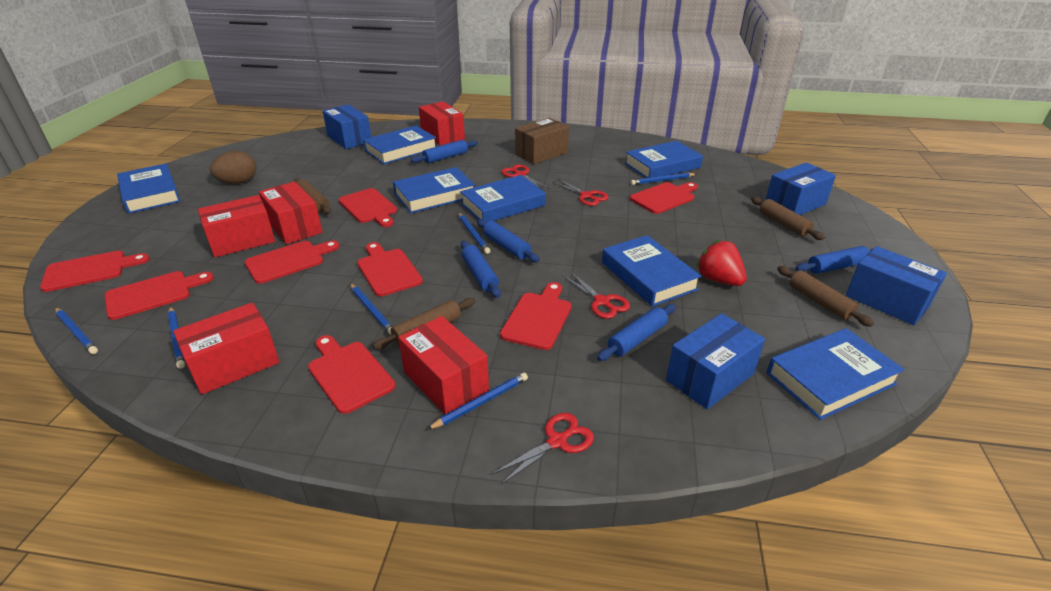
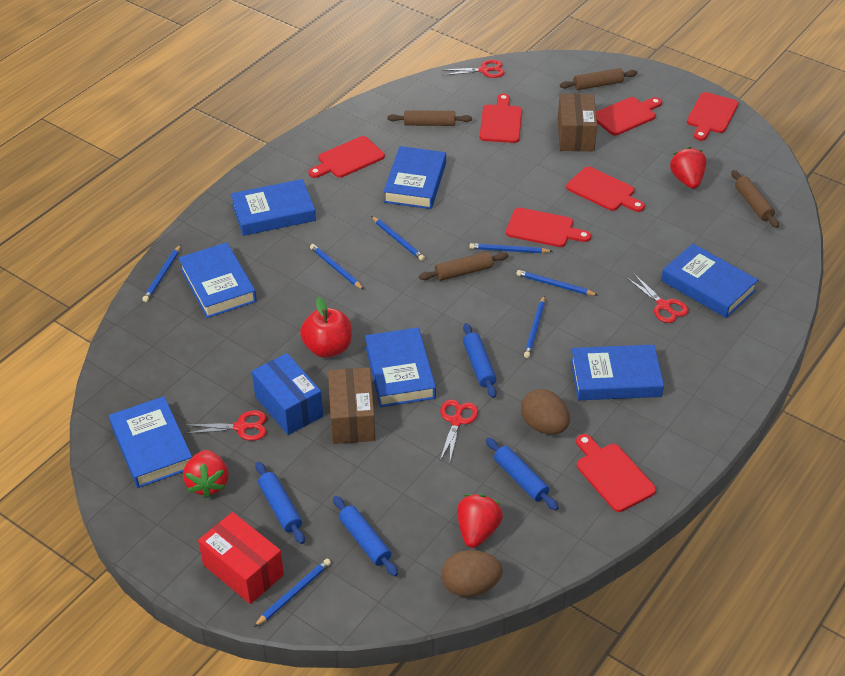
blue box: 4 -> 1
blue pencil: 6 -> 7
blue rolling pin: 5 -> 4
brown box: 1 -> 2
brown egg: 1 -> 2
red apple: 0 -> 1
red box: 5 -> 1
red cutting board: 8 -> 7
red strawberry: 1 -> 3

